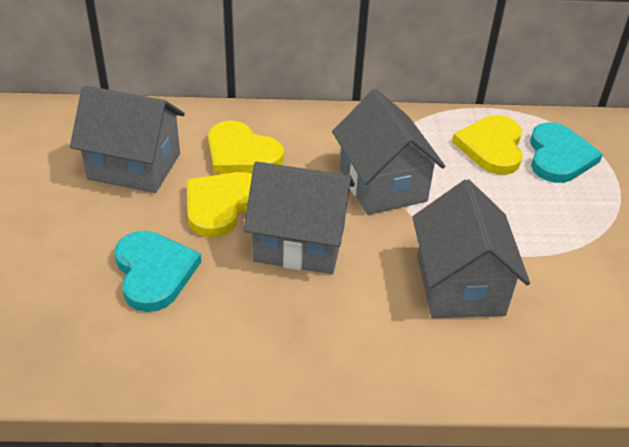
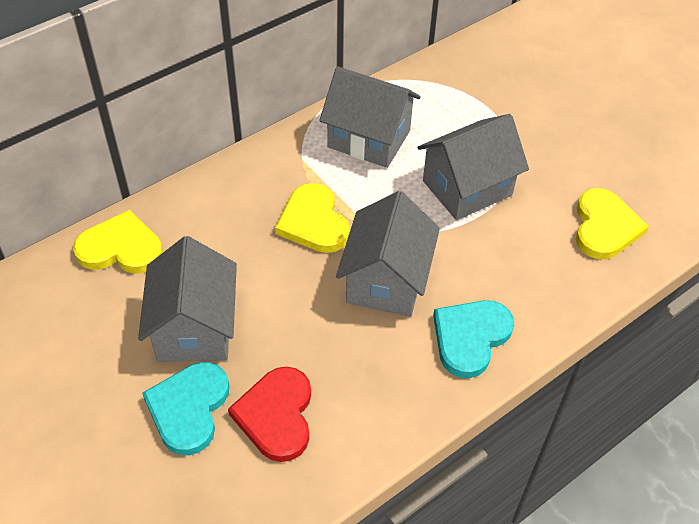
red heart: 0 -> 1

